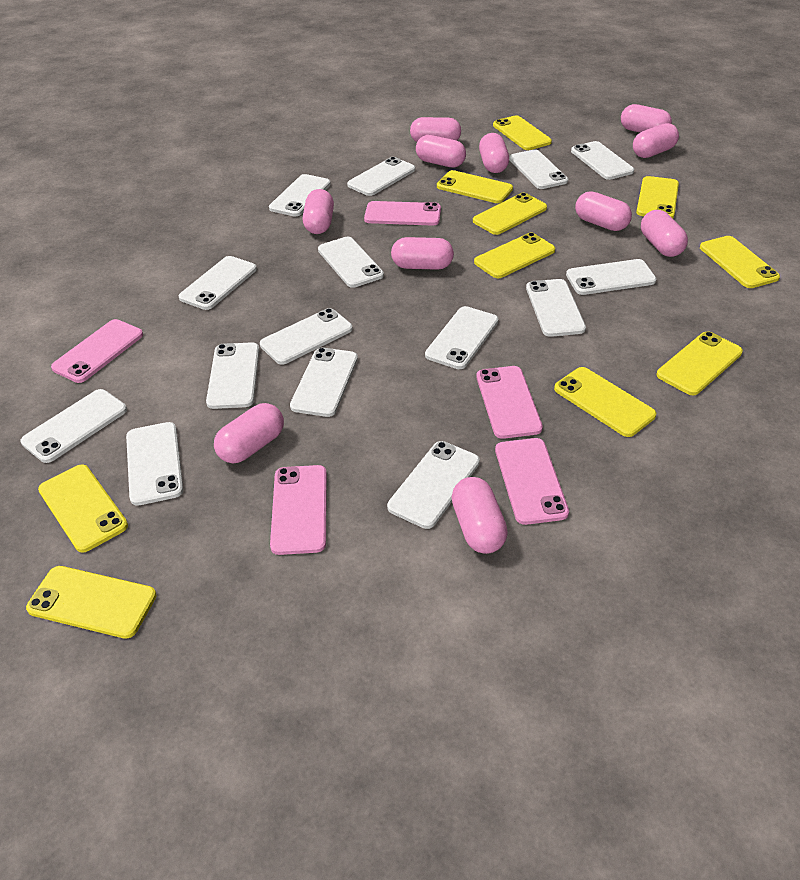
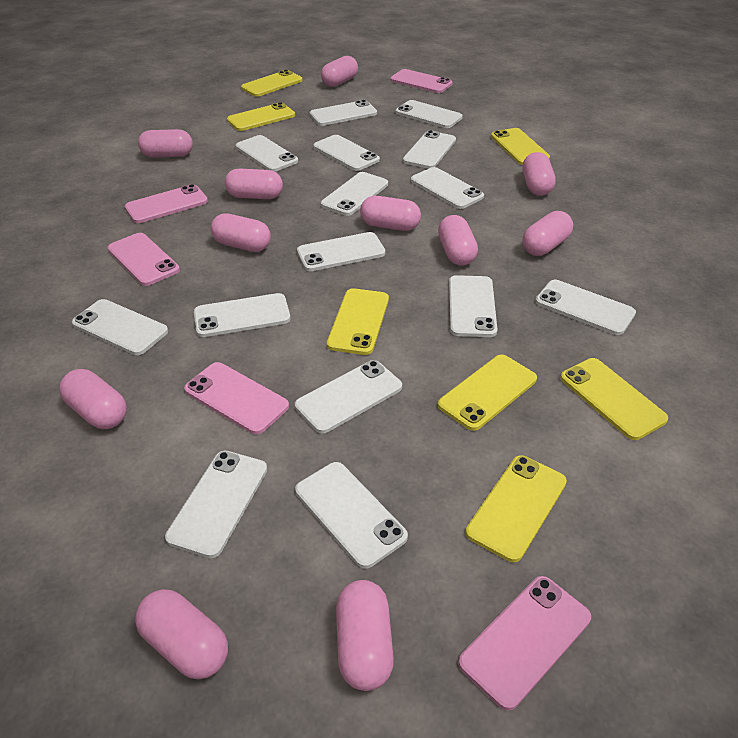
yellow phone: 10 -> 7

